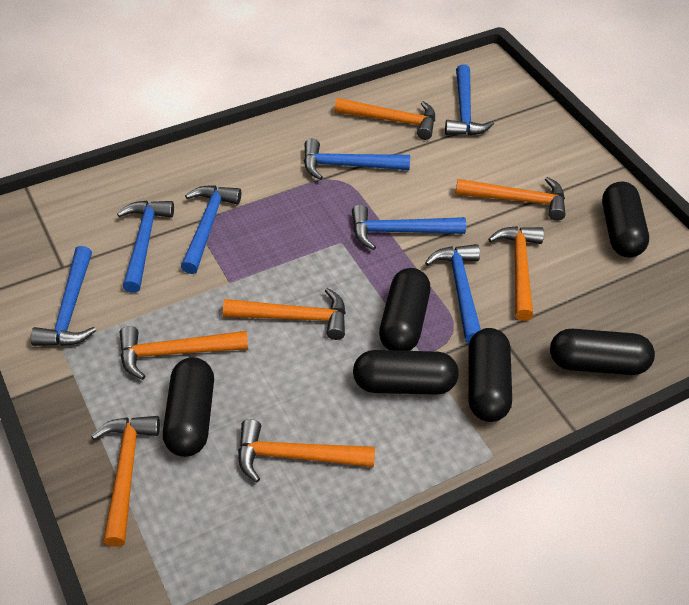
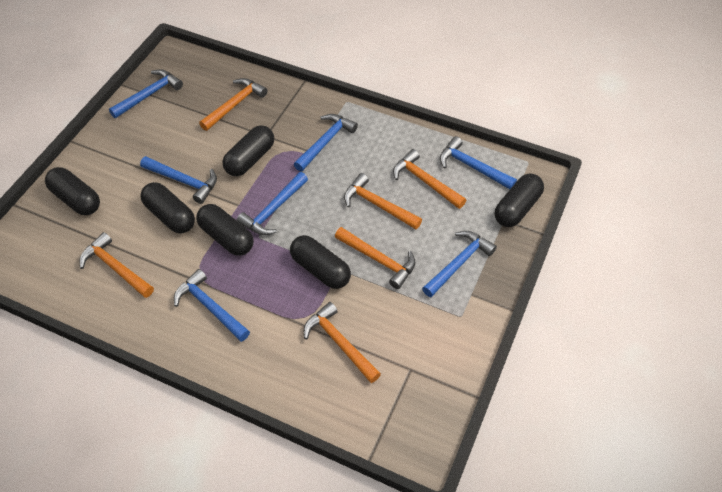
orange hammer: 7 -> 6

